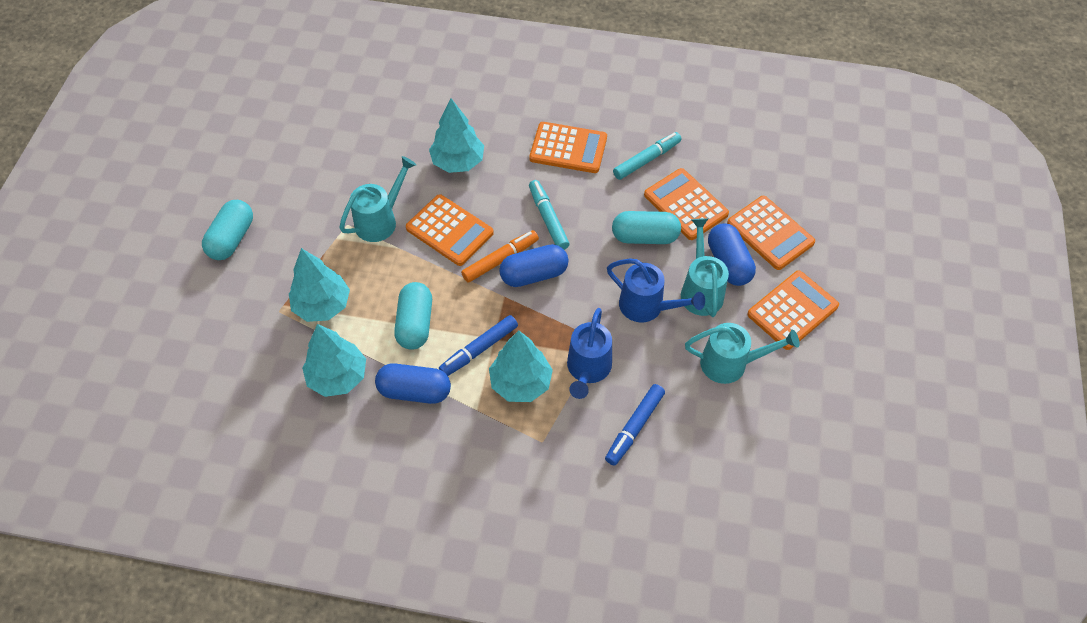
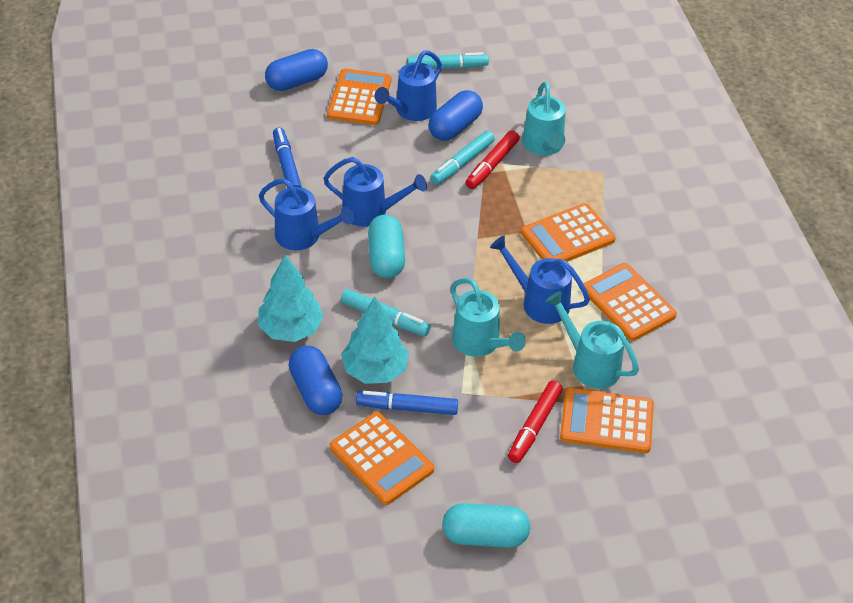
blue watering can: 2 -> 4
orange marker: 1 -> 0
red marker: 0 -> 2
turquoise capsule: 3 -> 2
turquoise marker: 2 -> 3
turquoise tree: 4 -> 2

